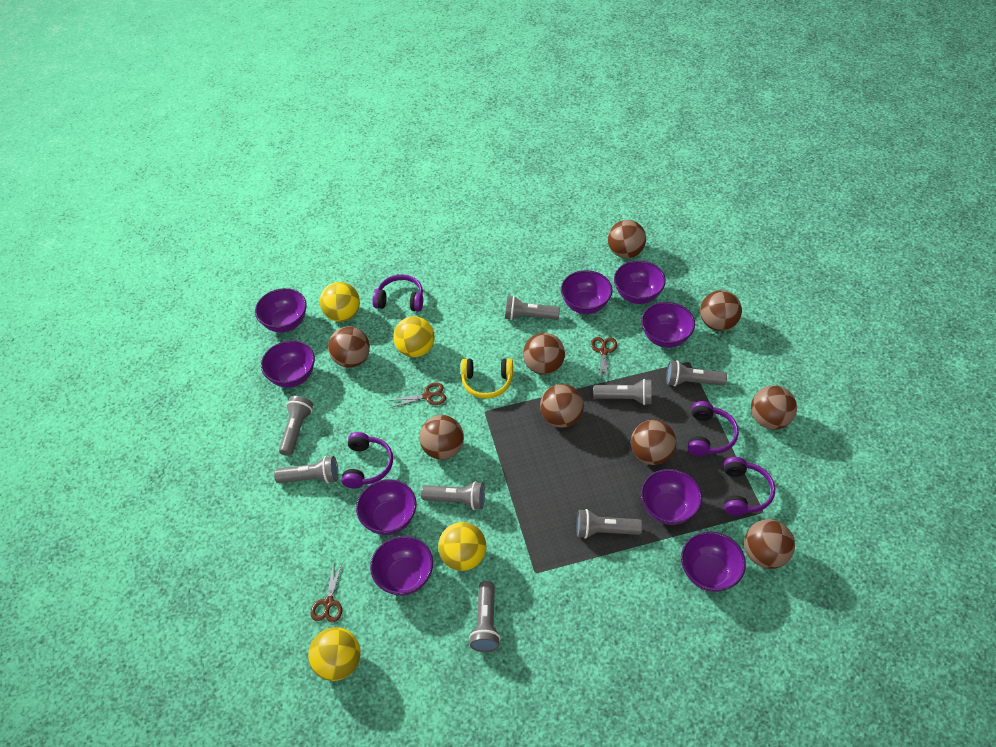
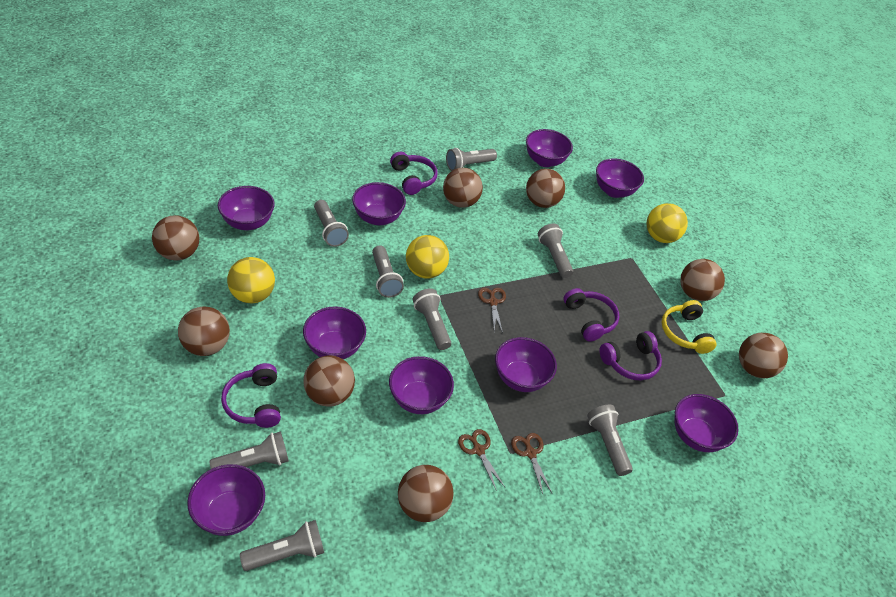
brown ball: 9 -> 8
yellow ball: 4 -> 3

